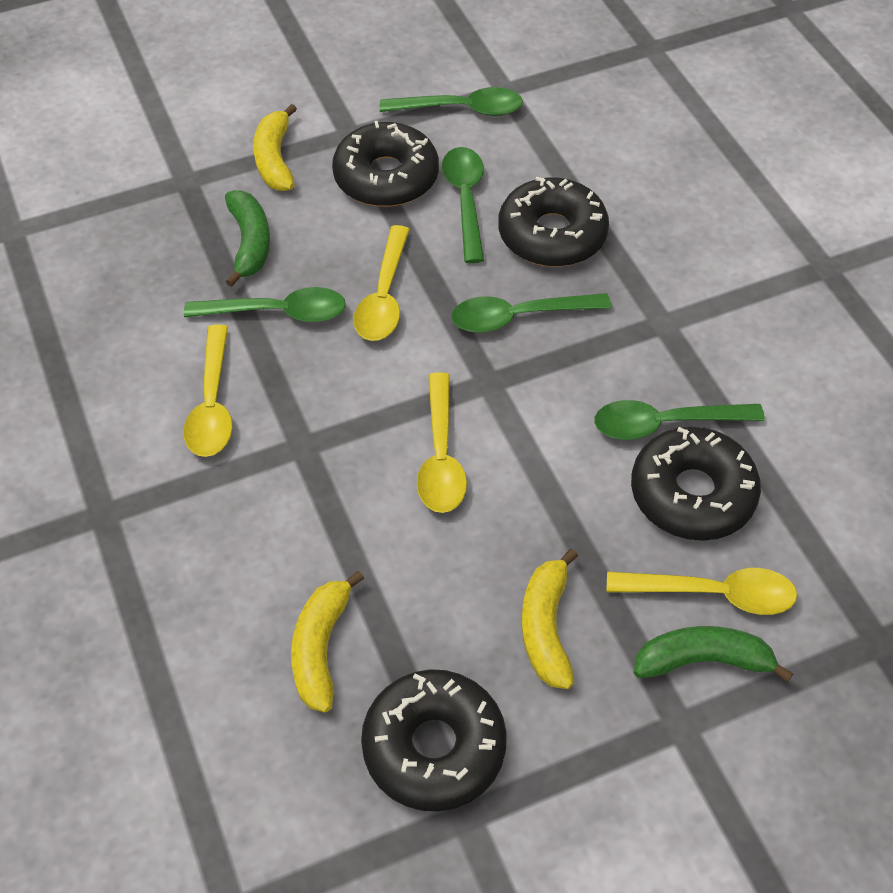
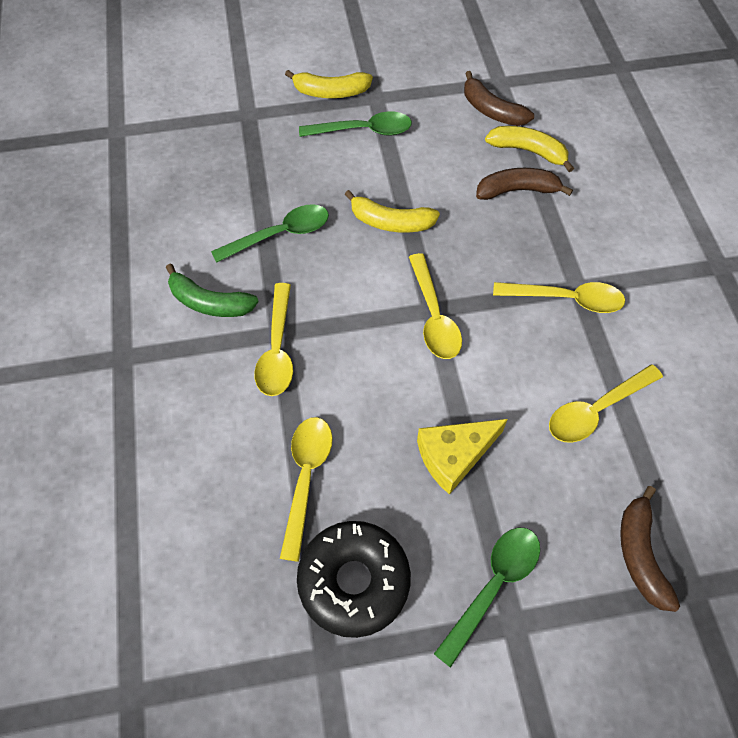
black donut: 4 -> 1
brown banana: 0 -> 3
green banana: 2 -> 1
green spoon: 5 -> 3
yellow cheese: 0 -> 1
yellow spoon: 4 -> 5

